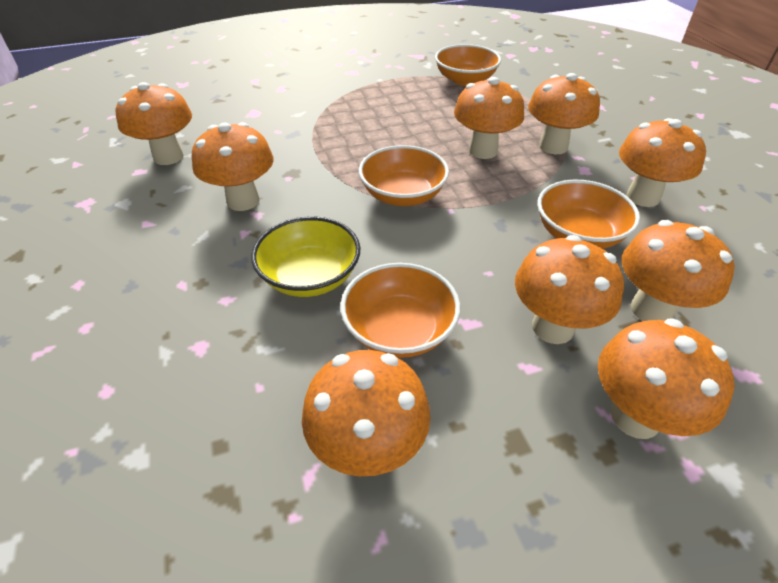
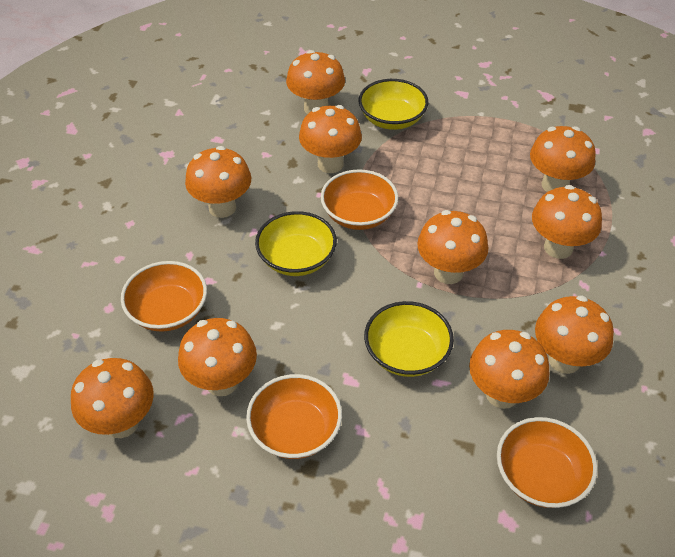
orange mushroom: 9 -> 10
yellow bowl: 1 -> 3

